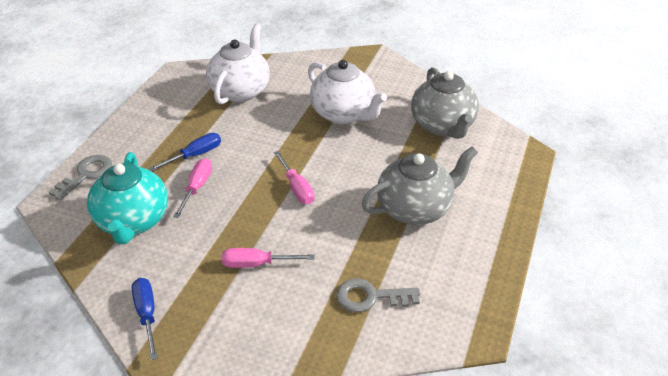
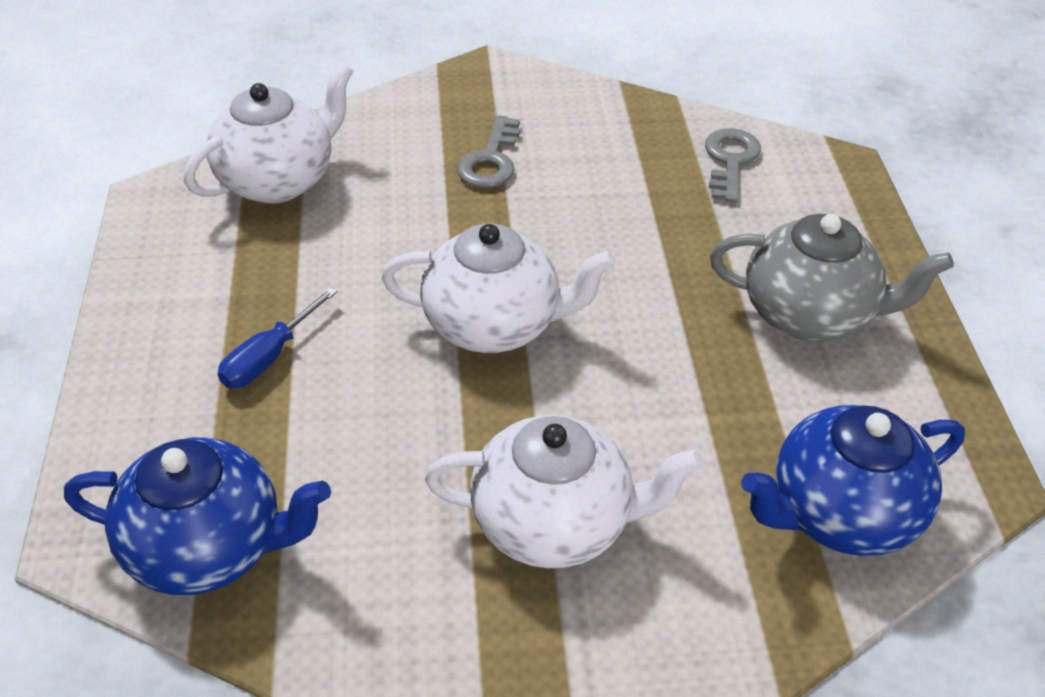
blue screwdriver: 2 -> 1
blue teapot: 0 -> 2
grey teapot: 2 -> 1
pink screwdriver: 3 -> 0
turquoise teapot: 1 -> 0
white teapot: 2 -> 3

